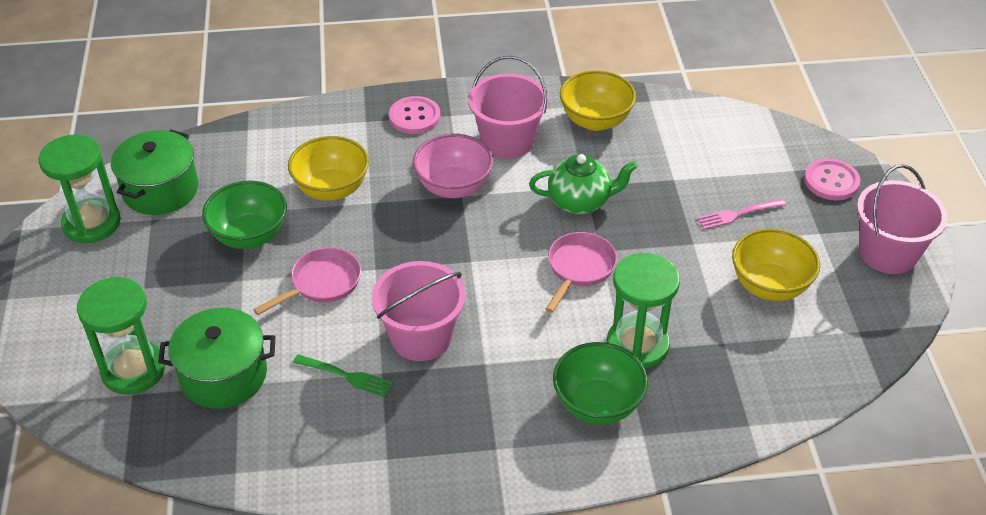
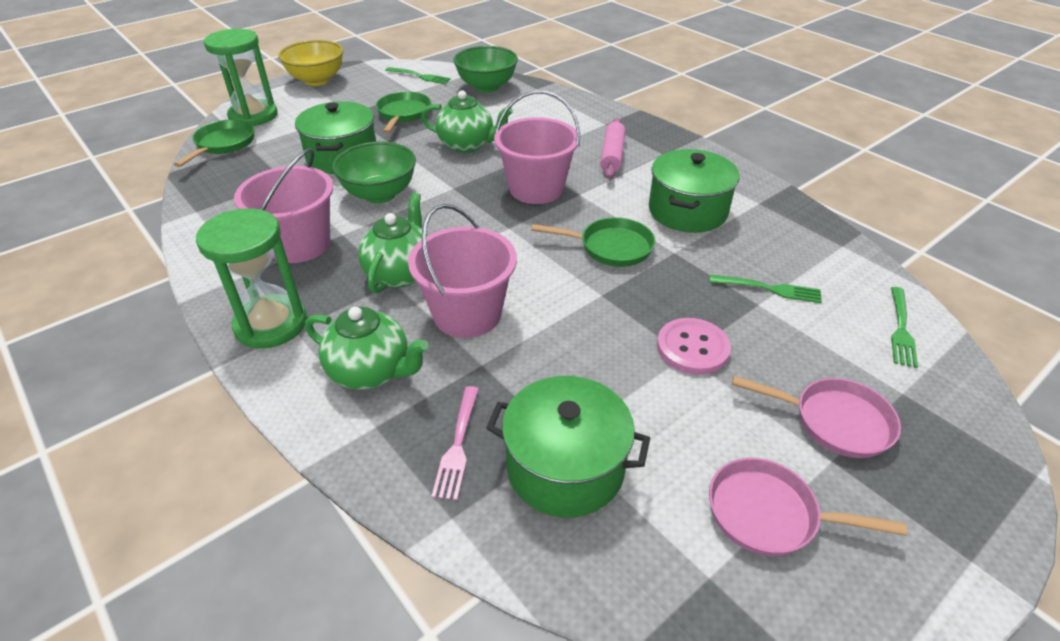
green fork: 1 -> 3
green hourglass: 3 -> 2
green pan: 0 -> 3
green pot: 2 -> 3
green teapot: 1 -> 3
pink bowl: 1 -> 0
pink button: 2 -> 1
pink rolling pin: 0 -> 1
yellow bowl: 3 -> 1

